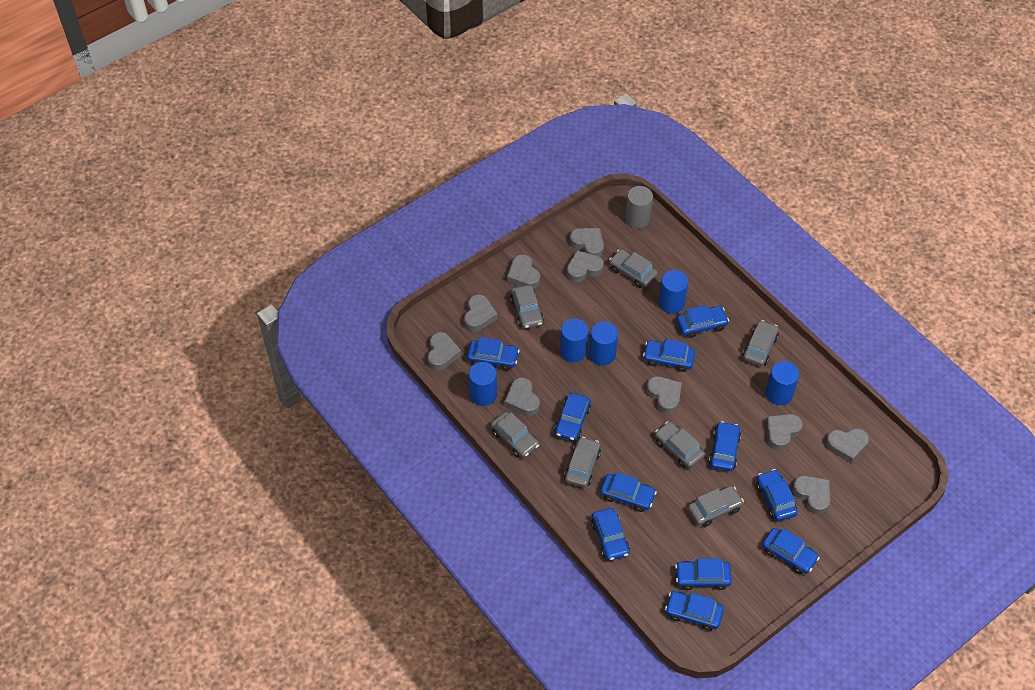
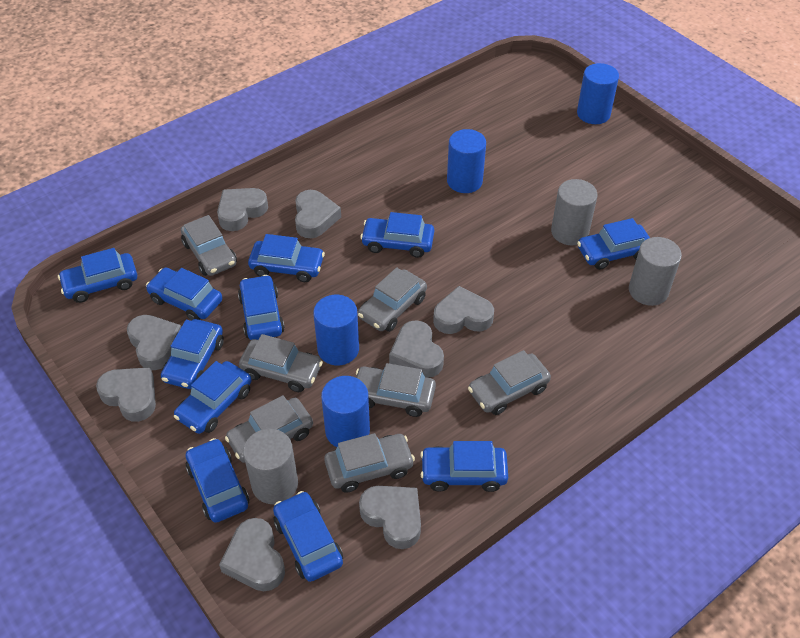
blue cylinder: 5 -> 4
grey cylinder: 1 -> 3
grey heart: 10 -> 8

